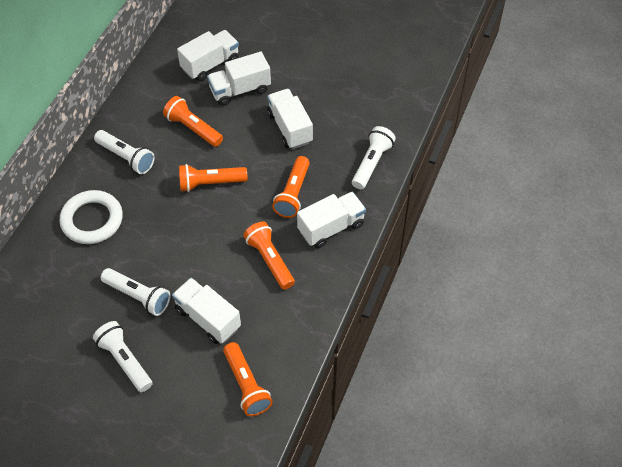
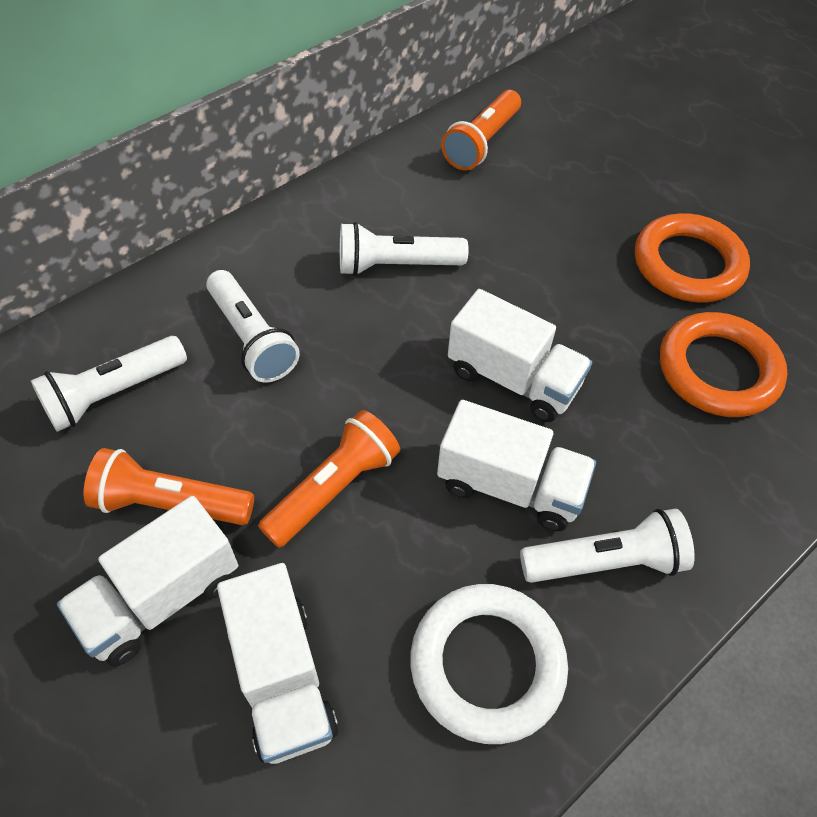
orange flashlight: 5 -> 3
orange ring: 0 -> 2
white truck: 5 -> 4

